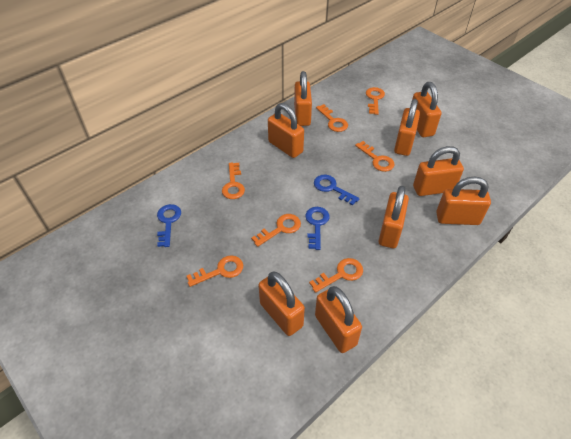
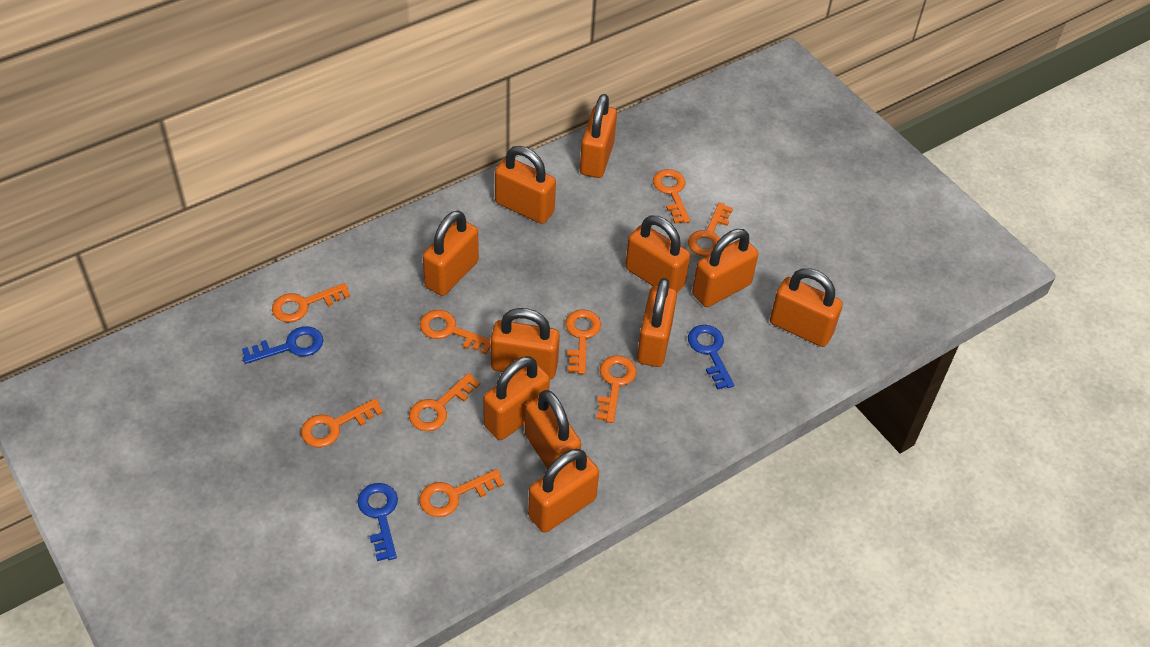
orange key: 7 -> 9
orange padlock: 9 -> 11

